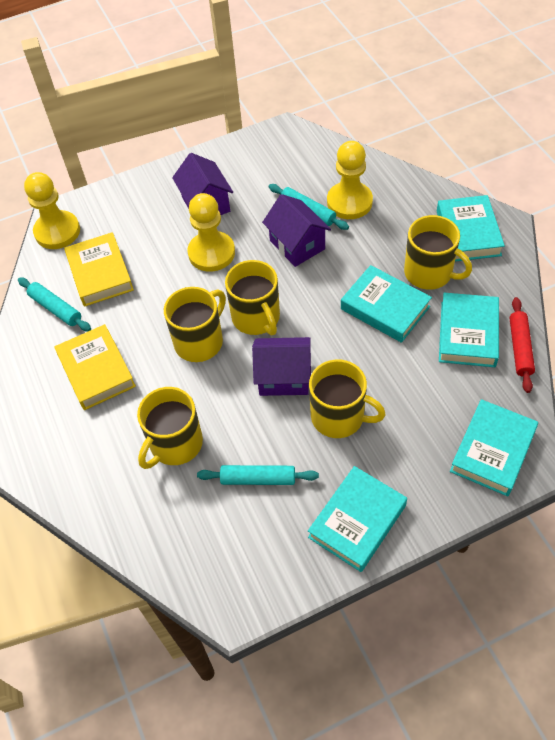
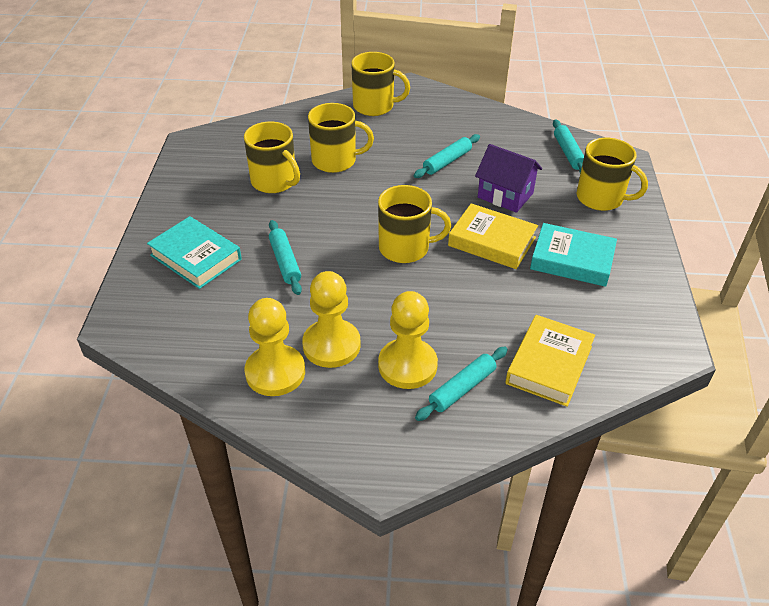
purple house: 3 -> 1
red rolling pin: 1 -> 0
turquoise book: 5 -> 2
turquoise rolling pin: 3 -> 4

